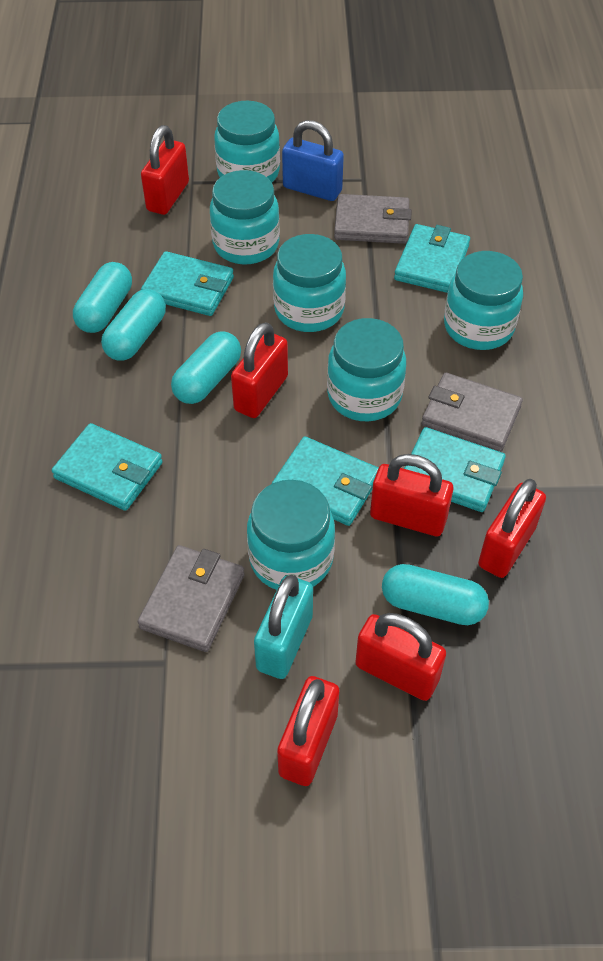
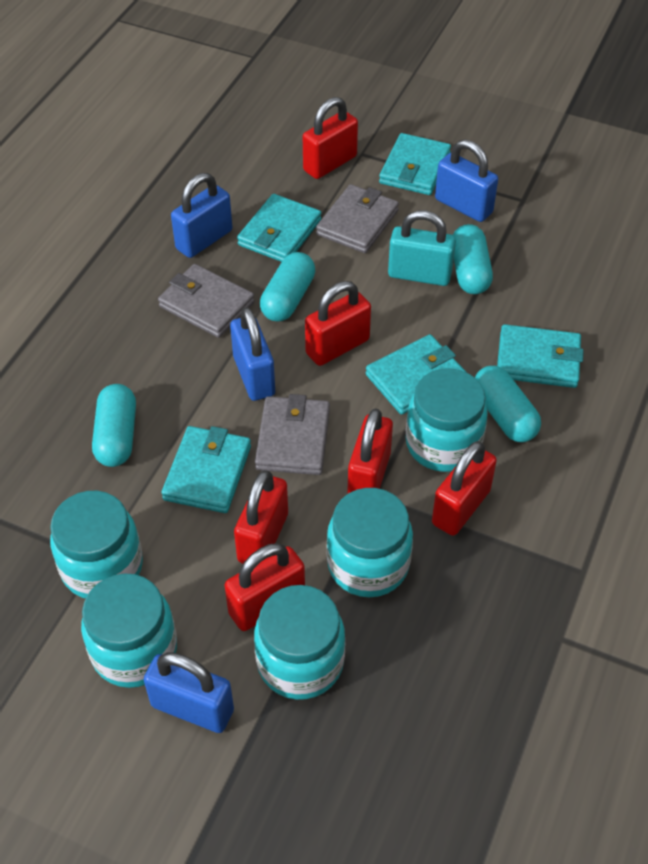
blue padlock: 1 -> 4
turquoise jar: 6 -> 5

